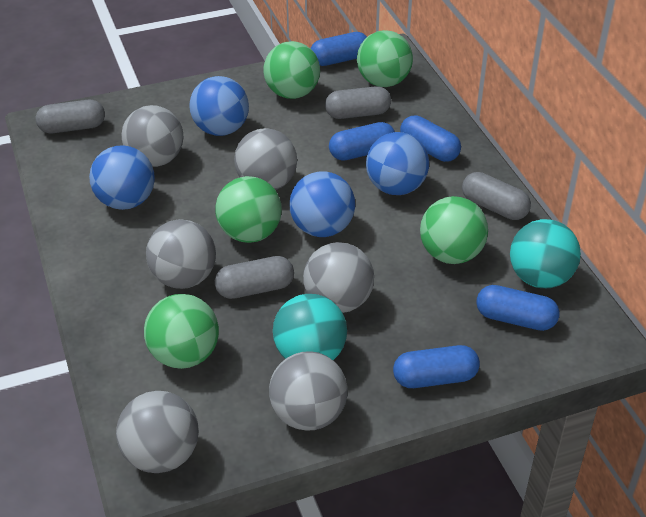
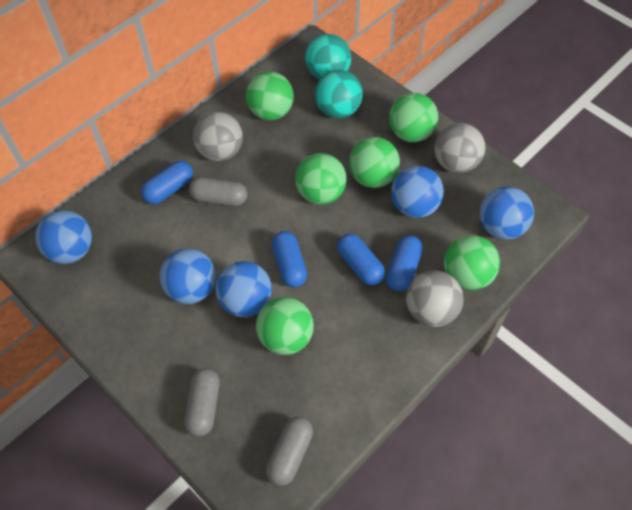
blue ball: 4 -> 5
blue capsule: 5 -> 4
green ball: 5 -> 6
grey ball: 6 -> 3
grey capsule: 4 -> 3

